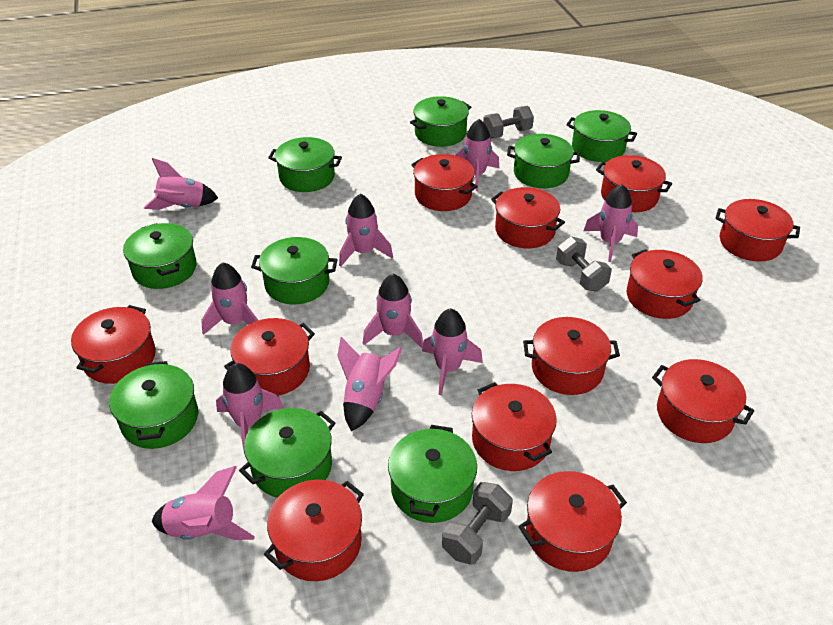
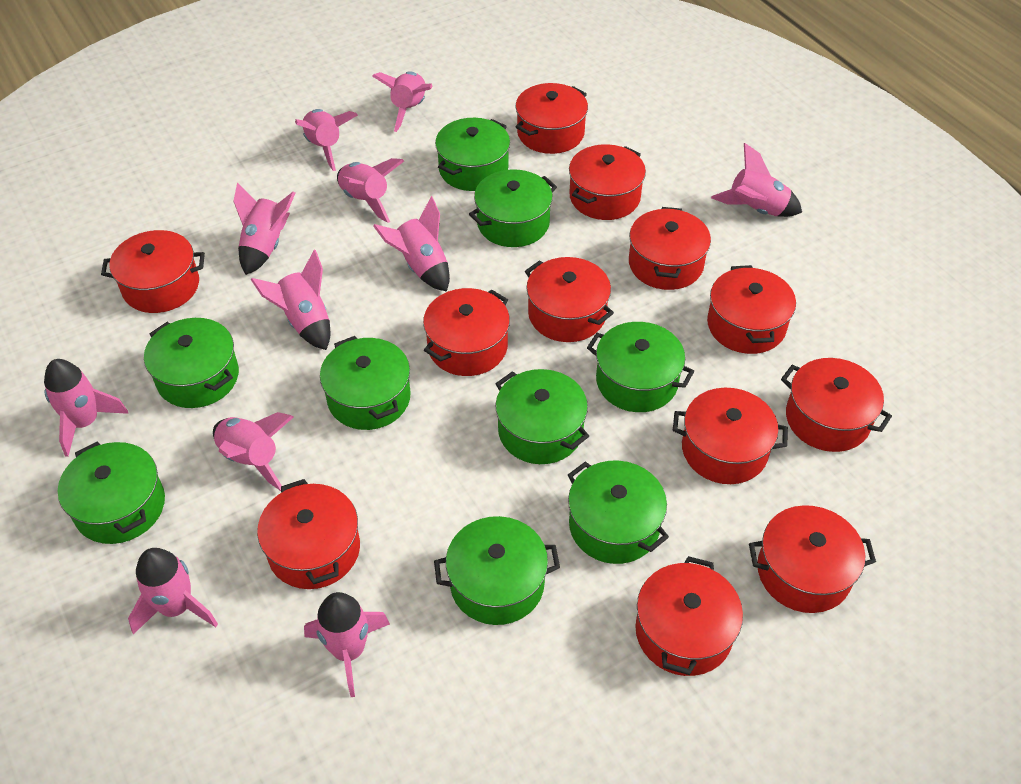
grey dumbbell: 3 -> 0
pink rocket: 10 -> 11

